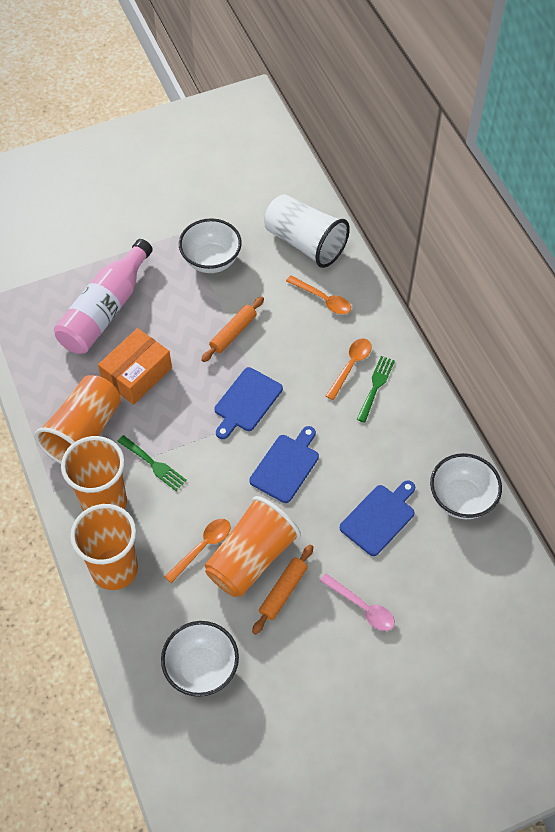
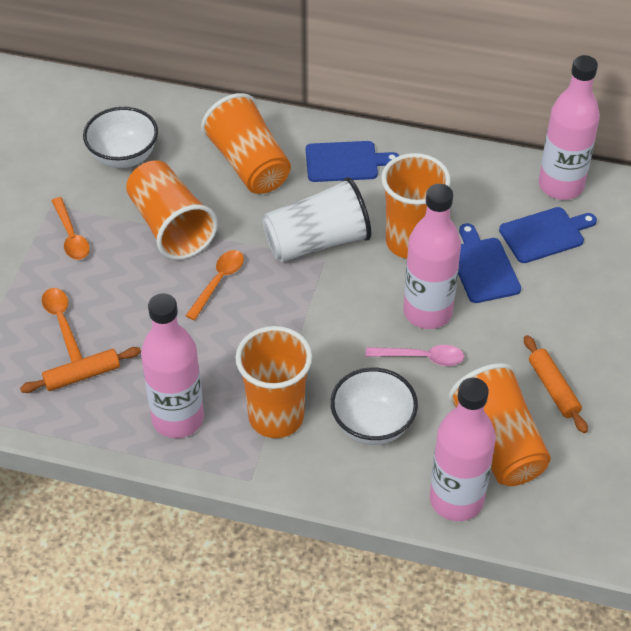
green fork: 2 -> 0
orange box: 1 -> 0
orange cup: 4 -> 5
pink bottle: 1 -> 4
white bowl: 3 -> 2

